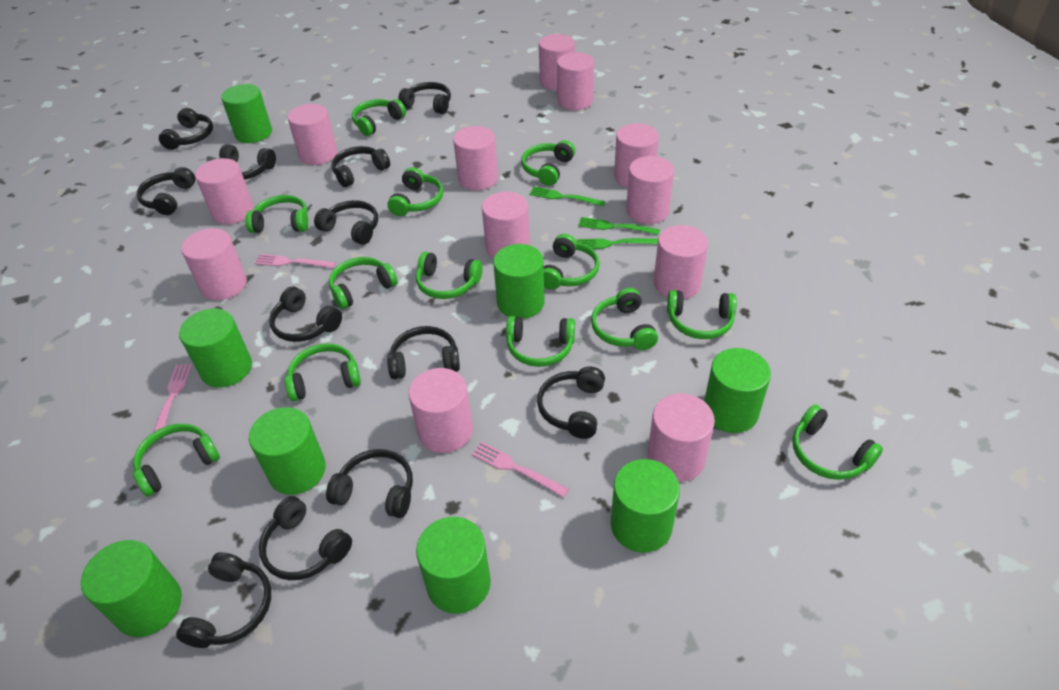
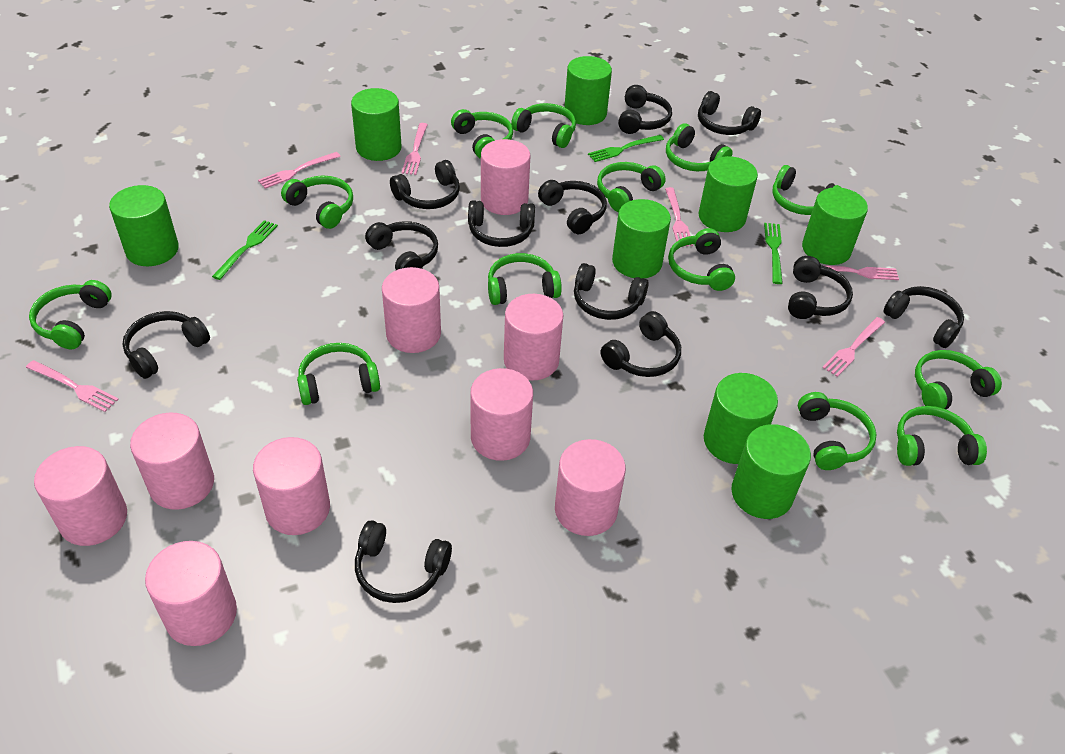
pink cylinder: 12 -> 9
pink fork: 3 -> 6

